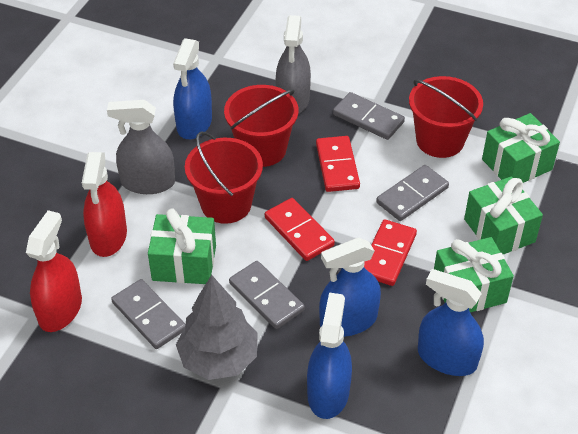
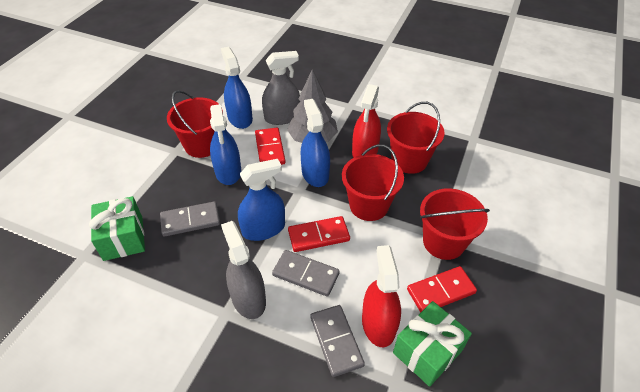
green gift: 4 -> 2
grey domino: 4 -> 3
red bucket: 3 -> 4

